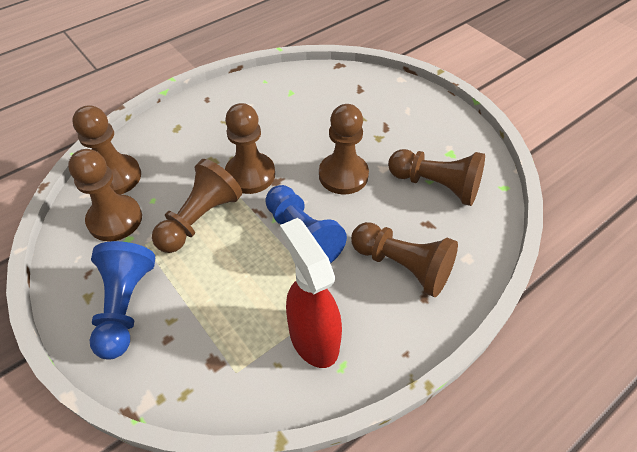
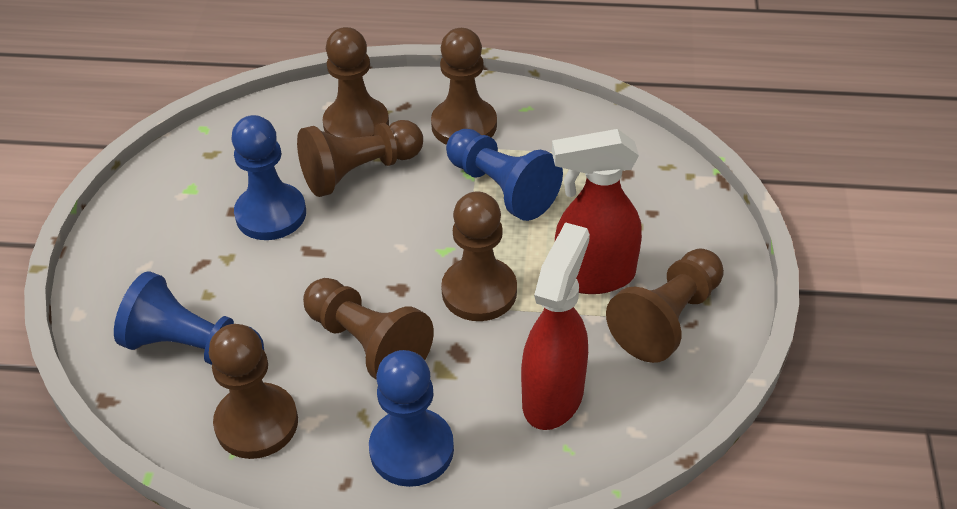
blue pawn: 2 -> 4
red spray bottle: 1 -> 2

